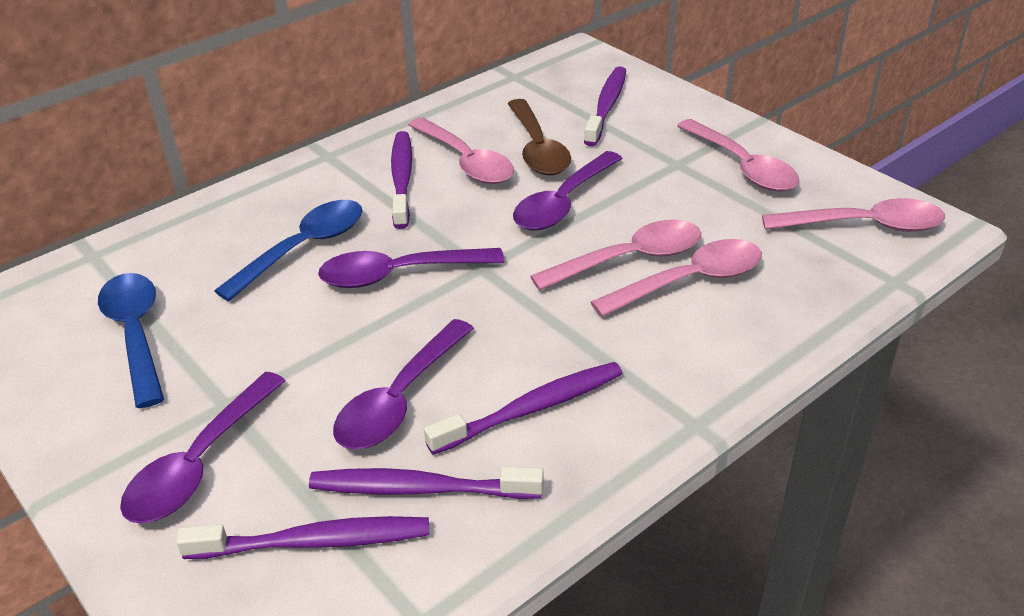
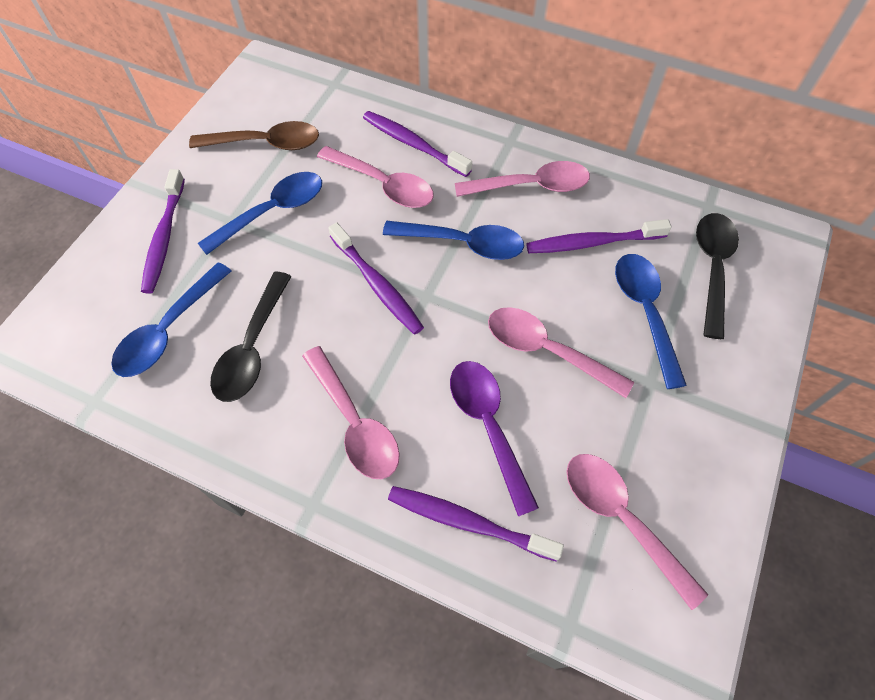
black spoon: 0 -> 2
blue spoon: 2 -> 4
purple spoon: 4 -> 1

